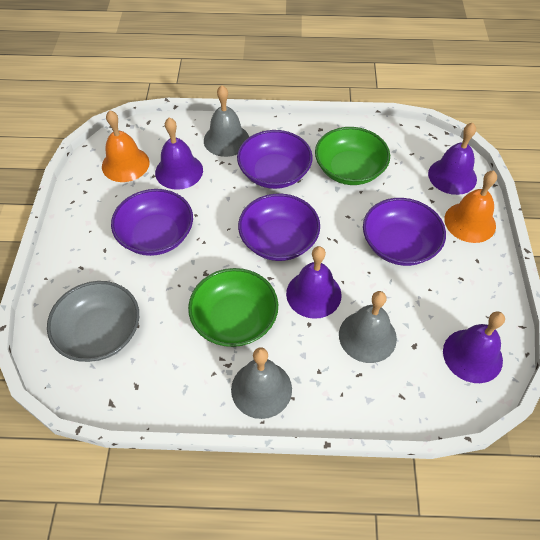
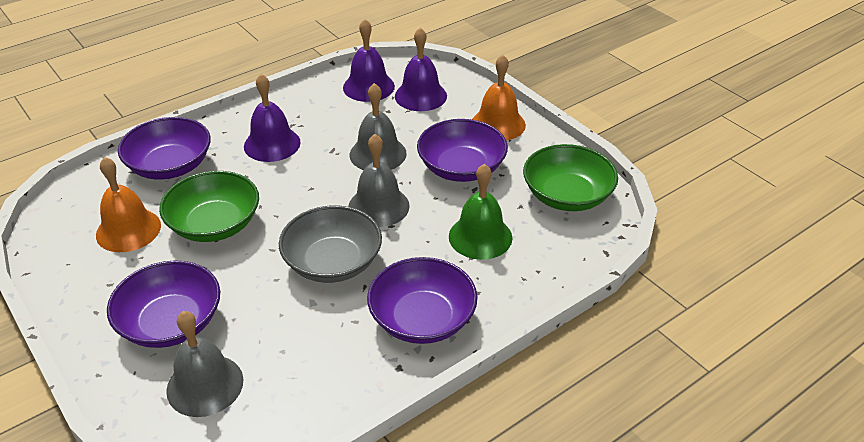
green bell: 0 -> 1
purple bell: 4 -> 3

